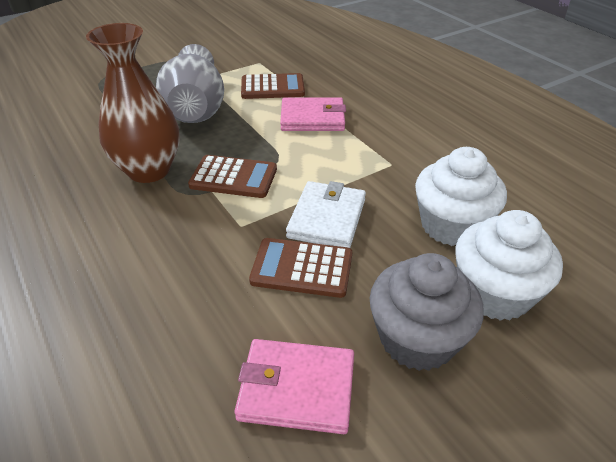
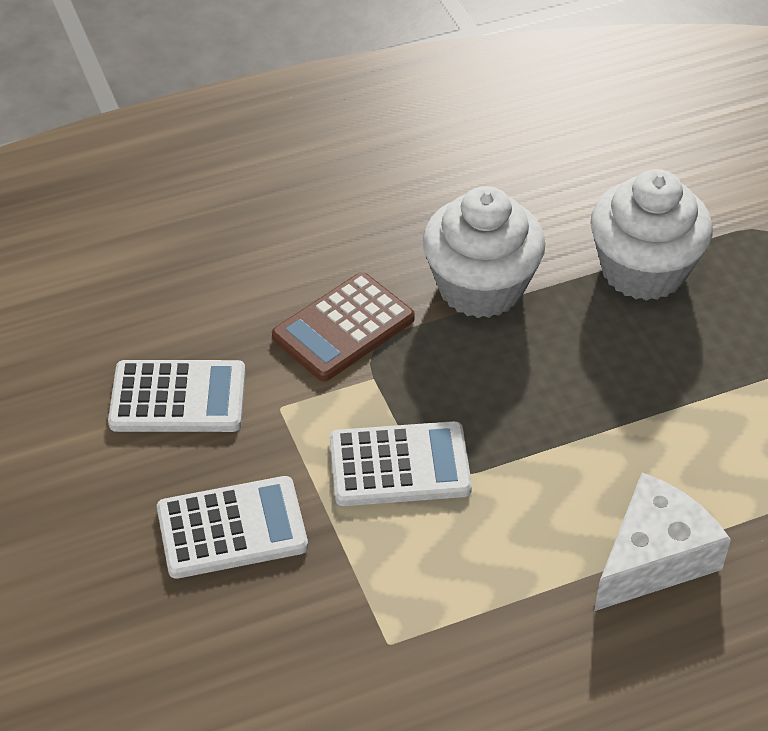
brown calculator: 3 -> 1
brown vase: 1 -> 0
grey cupcake: 1 -> 0
grey vase: 1 -> 0
pink wallet: 2 -> 0
white calculator: 0 -> 3
white cheese: 0 -> 1
white wallet: 1 -> 0

